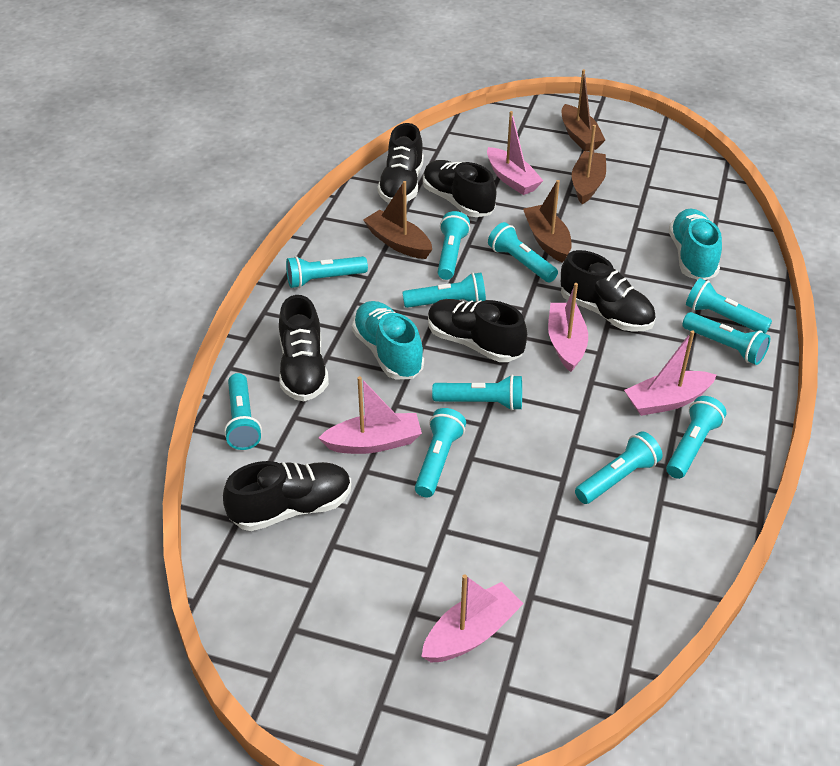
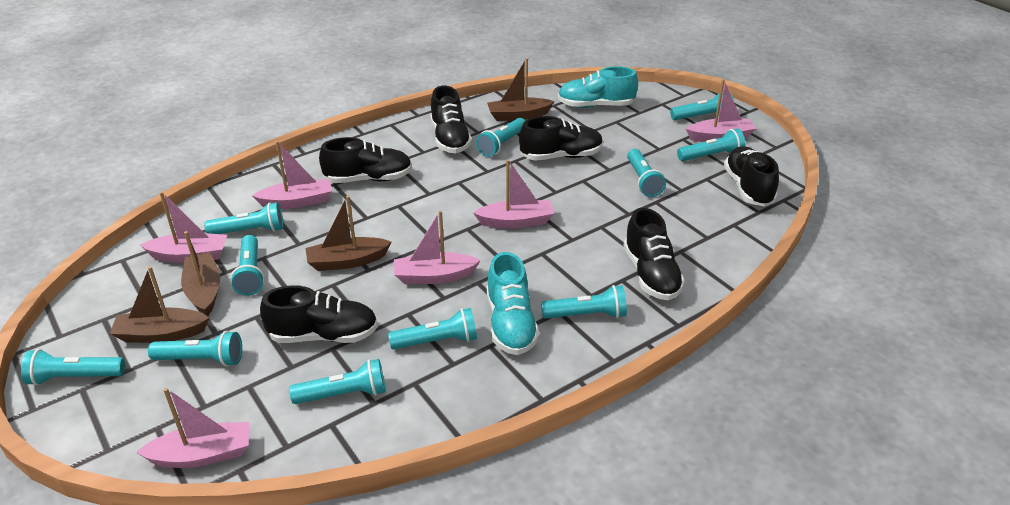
pink boat: 5 -> 6

